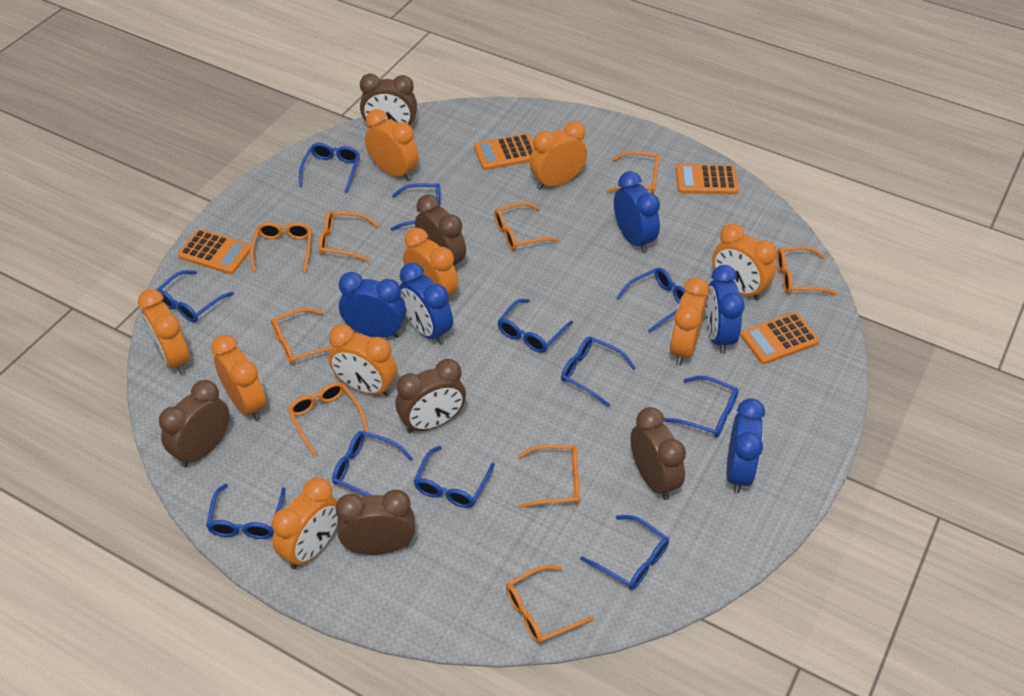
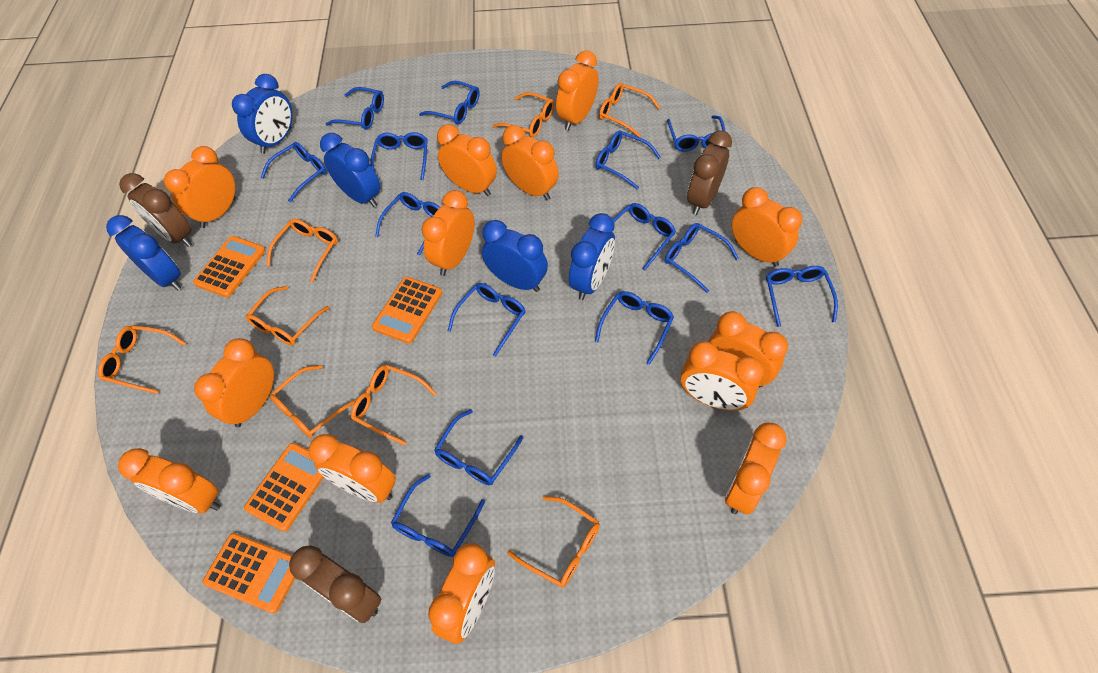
blue glasses: 11 -> 14
brown clock: 6 -> 3
orange clock: 9 -> 13
orange glasses: 9 -> 8

